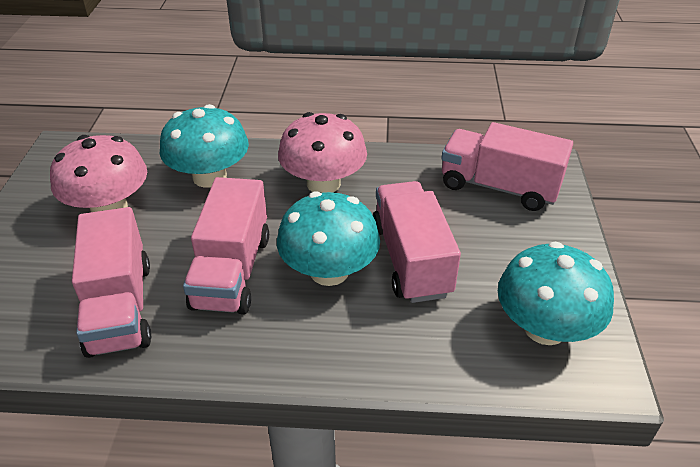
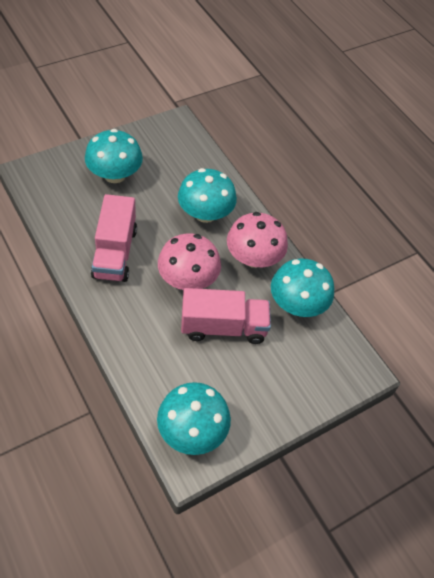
pink truck: 4 -> 2
turquoise mushroom: 3 -> 4

